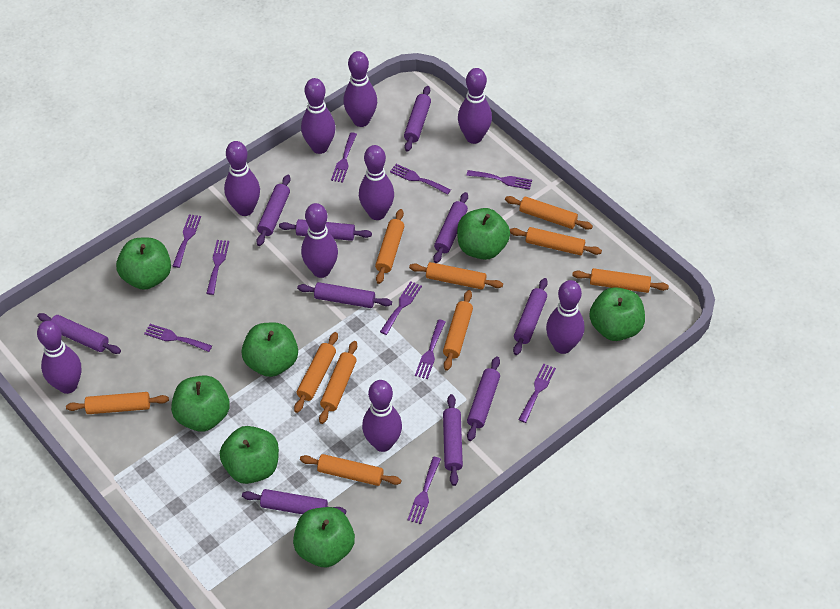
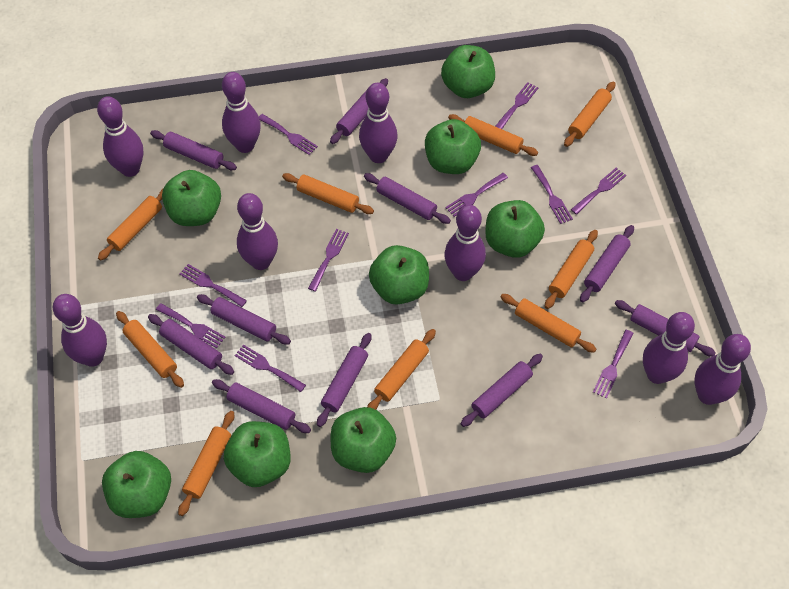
green apple: 7 -> 8
orange rolling pin: 10 -> 9
purple bowling pin: 9 -> 8

